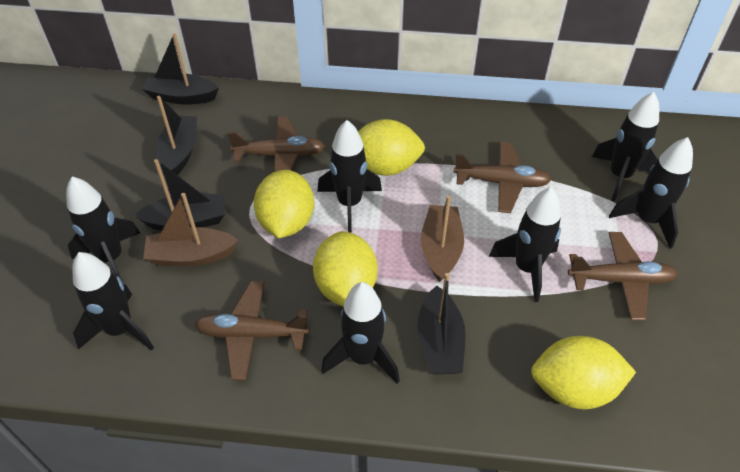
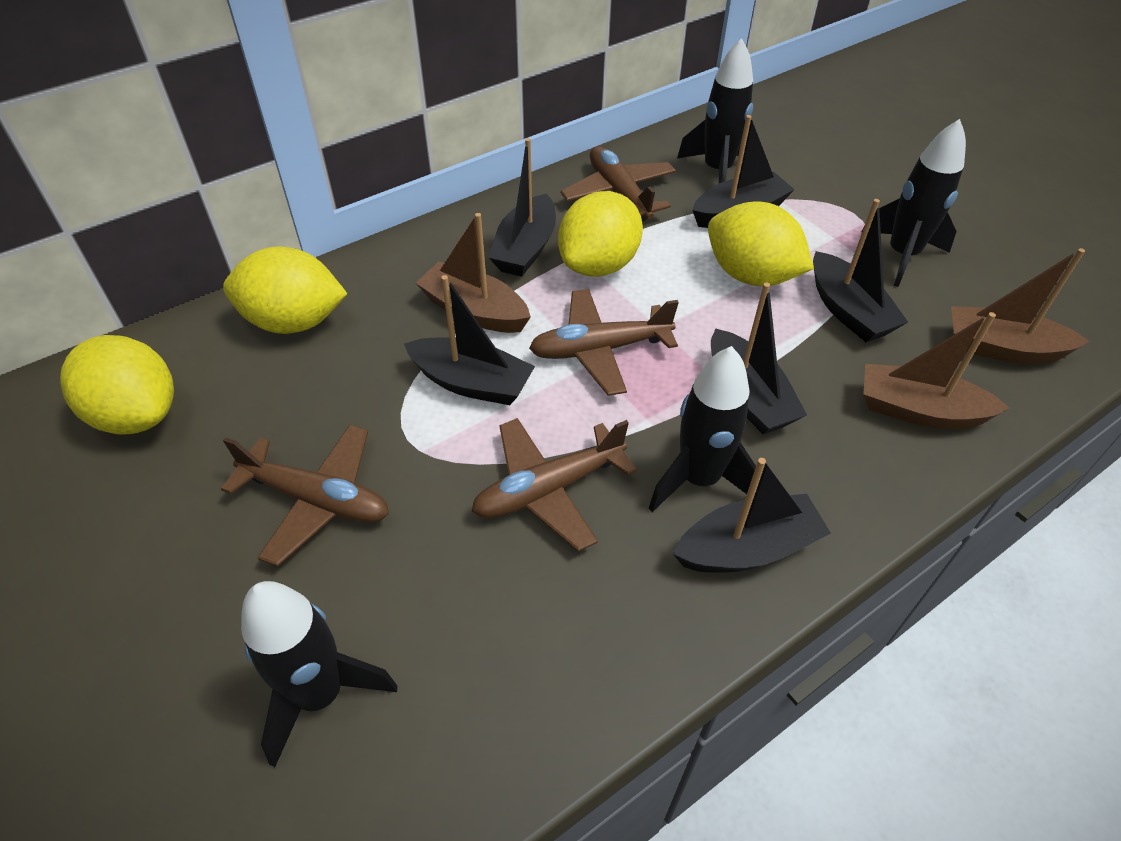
black boat: 4 -> 6
black rocket: 7 -> 4
brown boat: 2 -> 3

